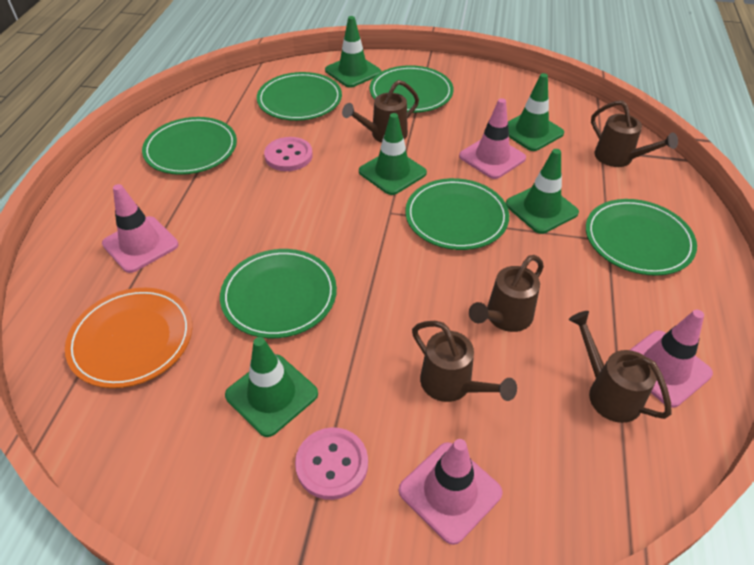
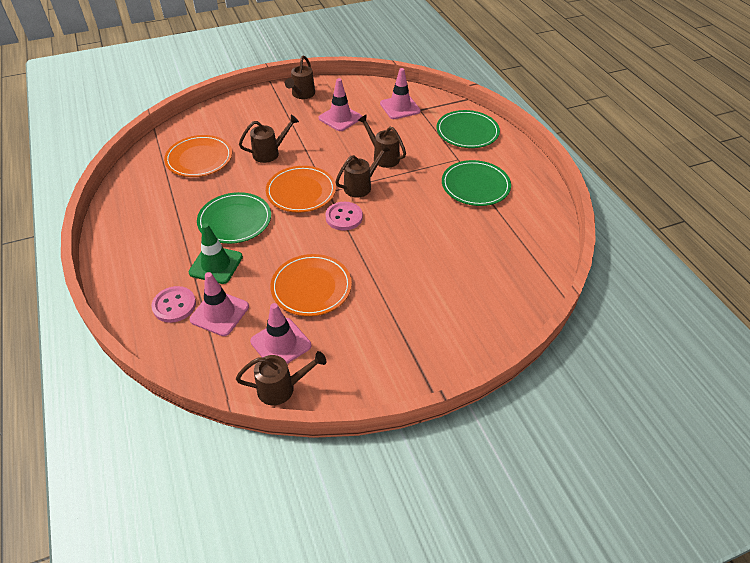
green plate: 6 -> 3
green traffic cone: 5 -> 1
orange plate: 1 -> 3

